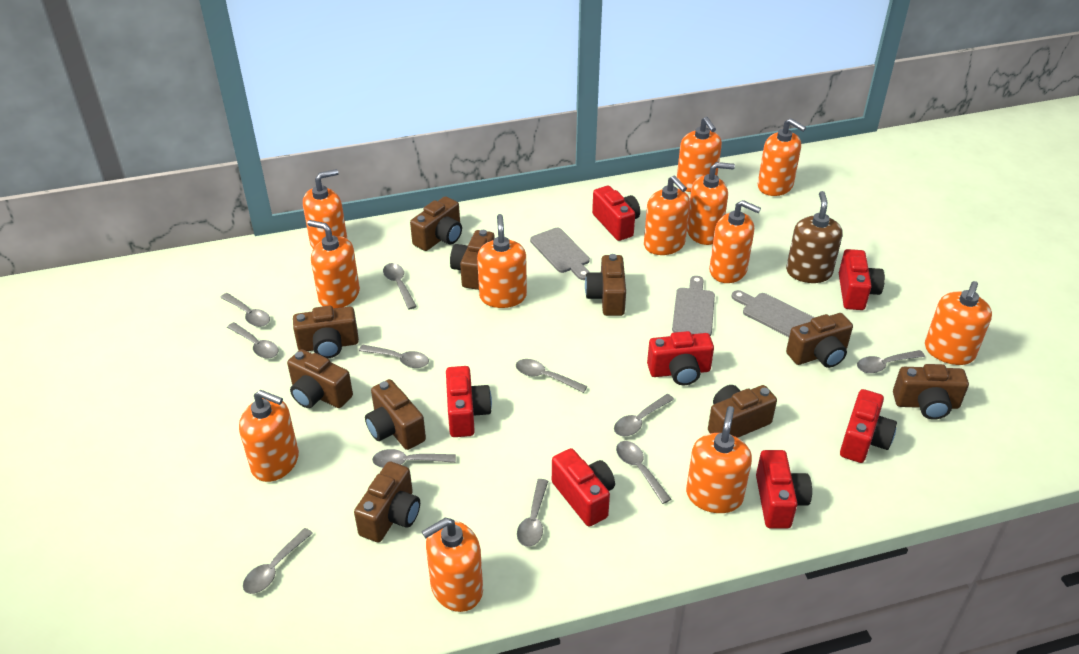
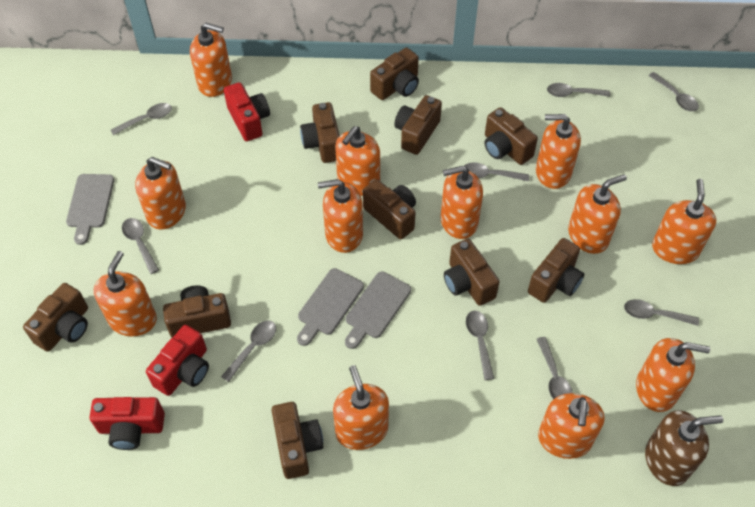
grey spoon: 11 -> 9
red camera: 7 -> 3

